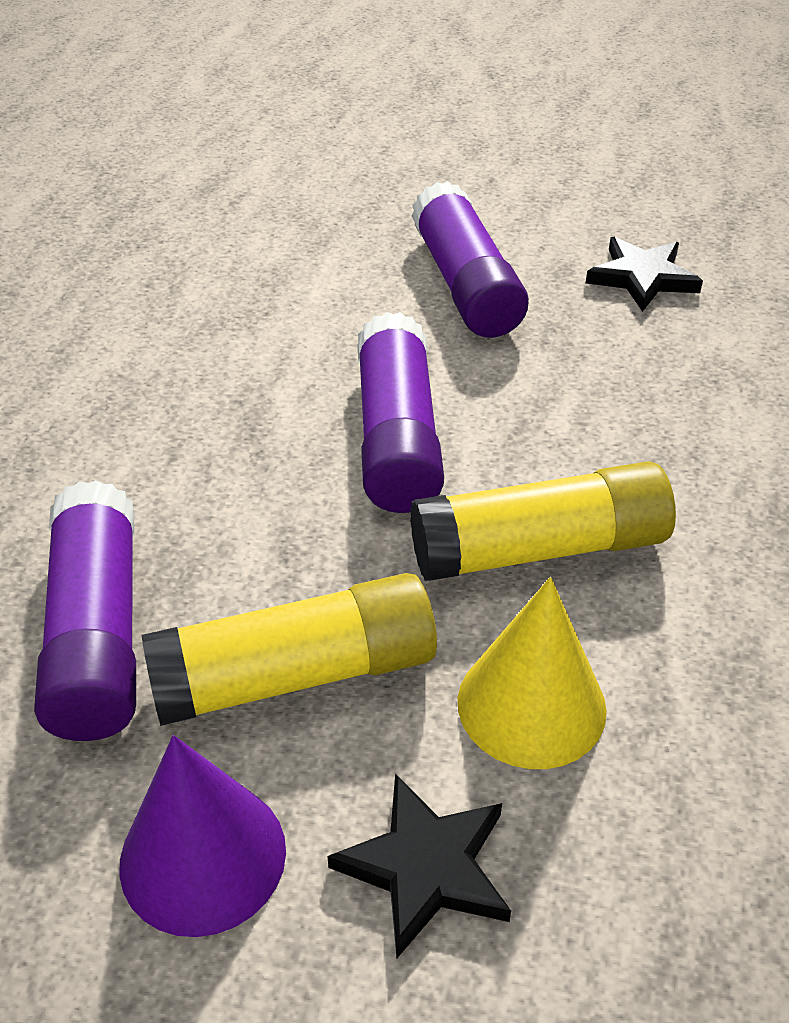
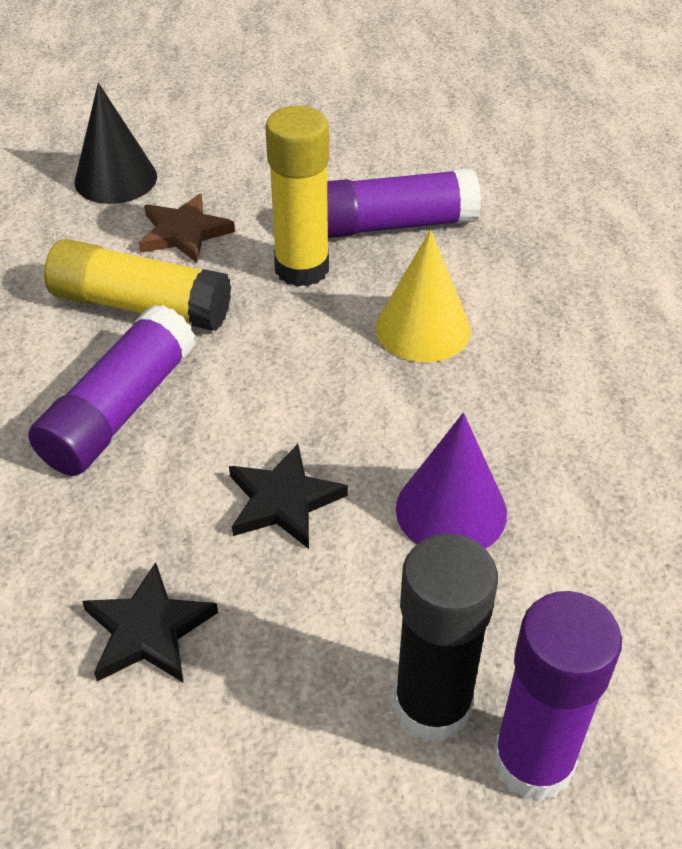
black cone: 0 -> 1
black glue stick: 0 -> 1
brown star: 0 -> 1

